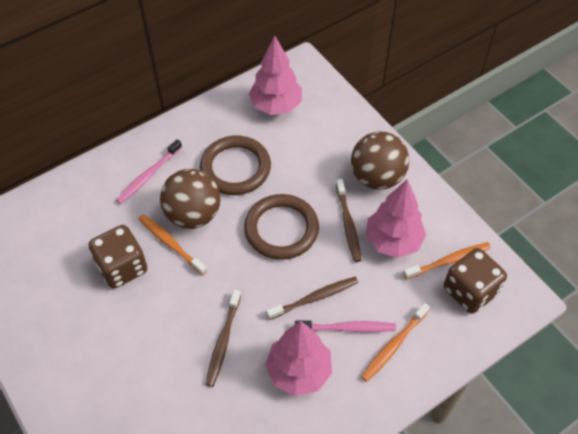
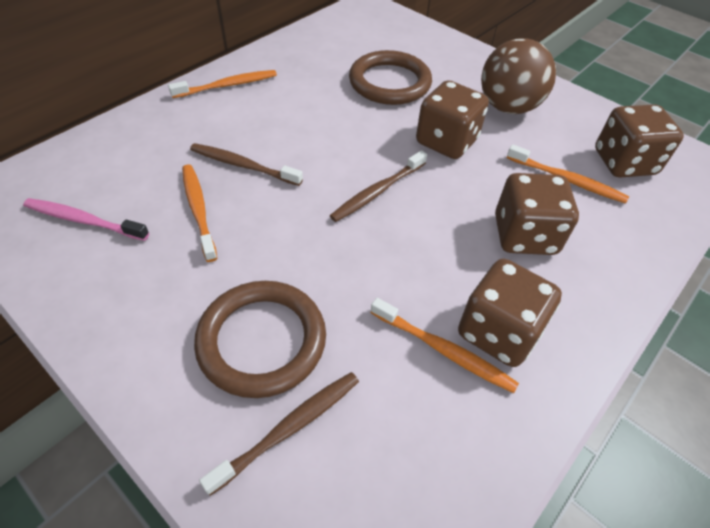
brown ball: 2 -> 1
brown dice: 2 -> 4
orange toothbrush: 3 -> 4
pink toothbrush: 2 -> 1
pink tree: 3 -> 0

